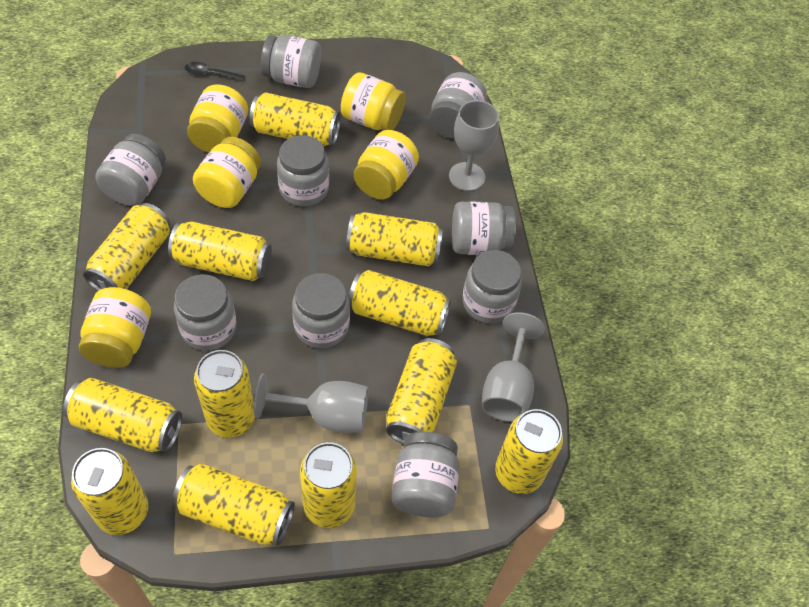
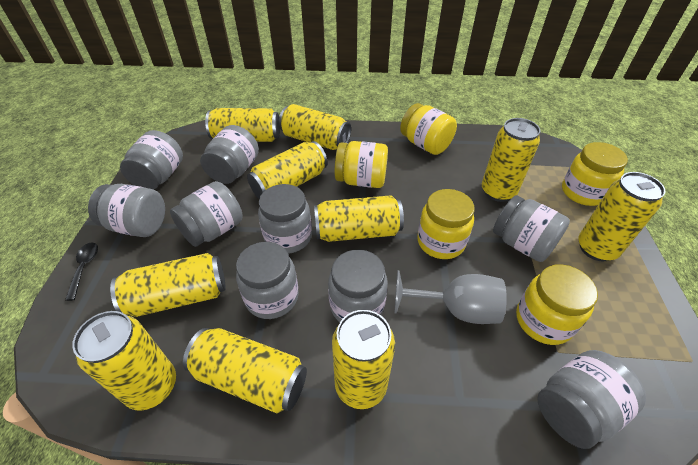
grey goblet: 3 -> 1
yellow can: 12 -> 10

